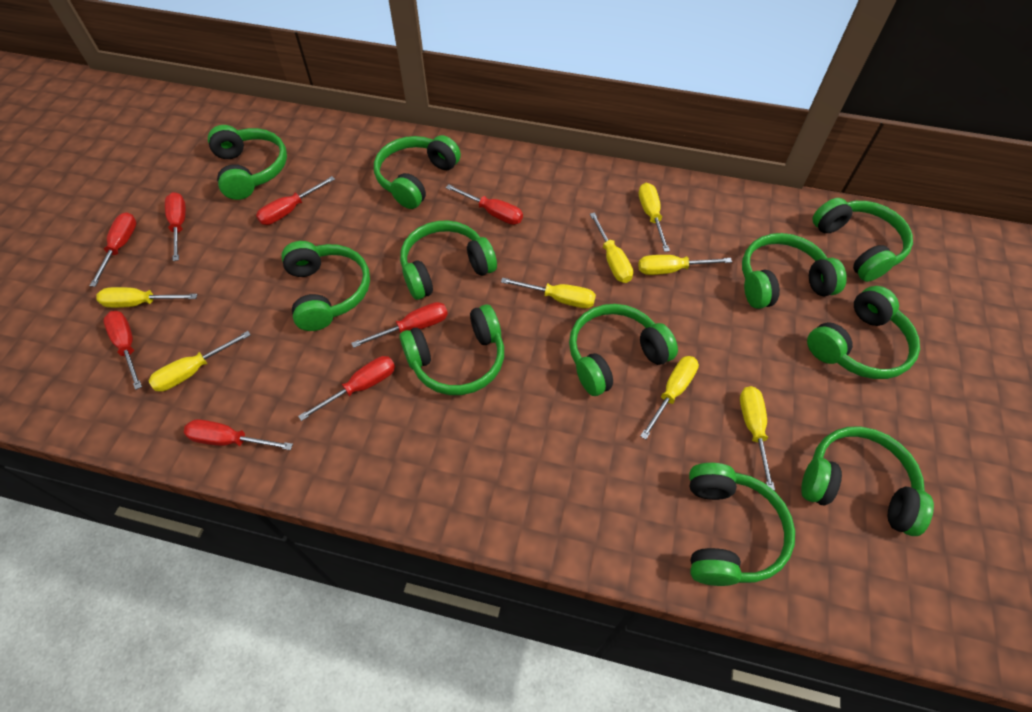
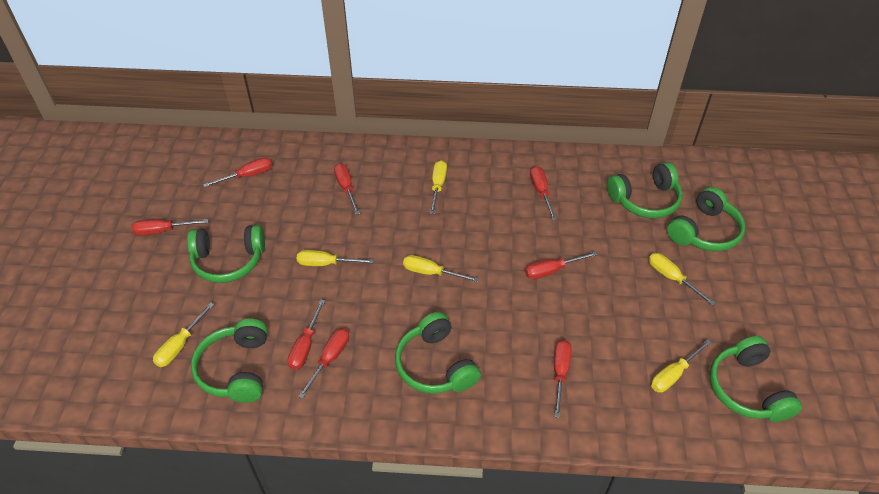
green headphones: 11 -> 6
yellow screwdriver: 8 -> 6

